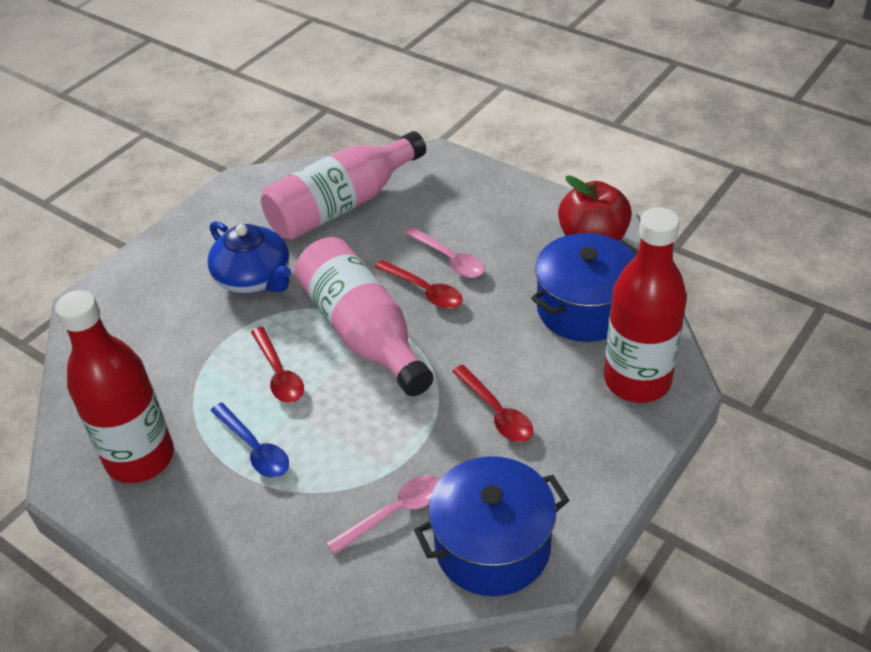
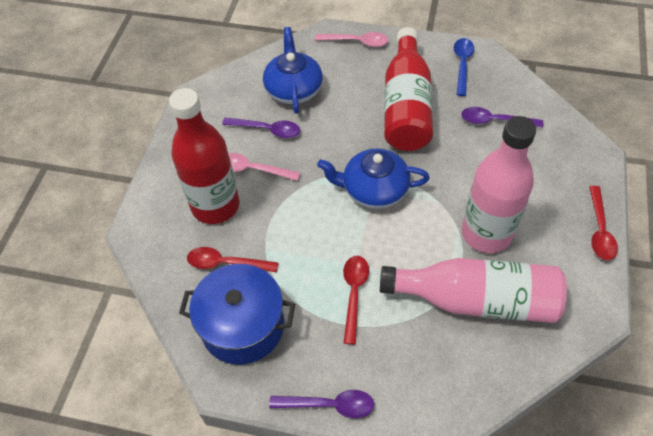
blue pot: 2 -> 1
blue teapot: 1 -> 2
purple spoon: 0 -> 3
red apple: 1 -> 0

